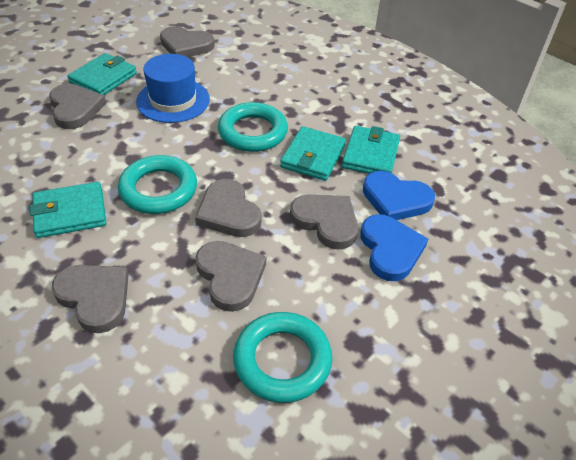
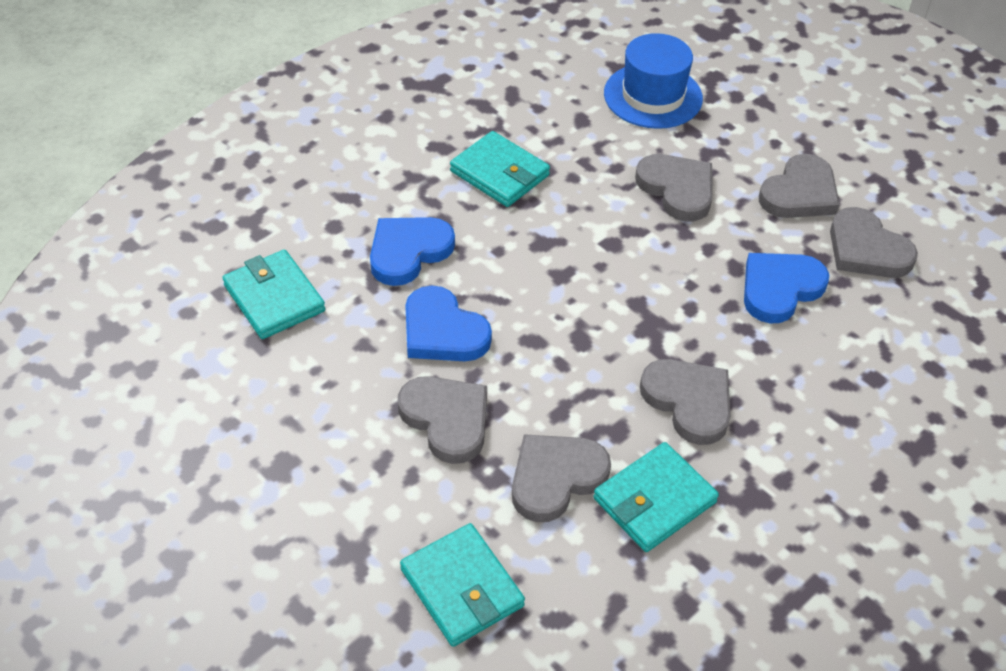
blue heart: 2 -> 3
turquoise ring: 3 -> 0

